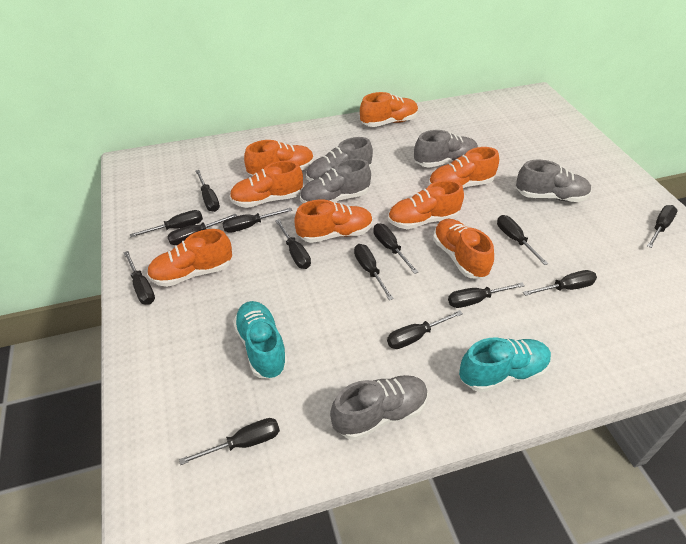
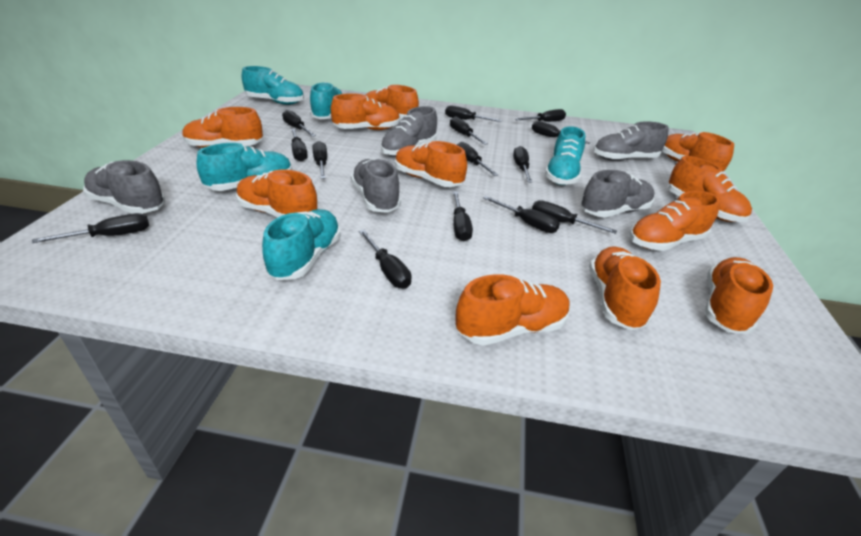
orange shoe: 8 -> 11
turquoise shoe: 2 -> 5

